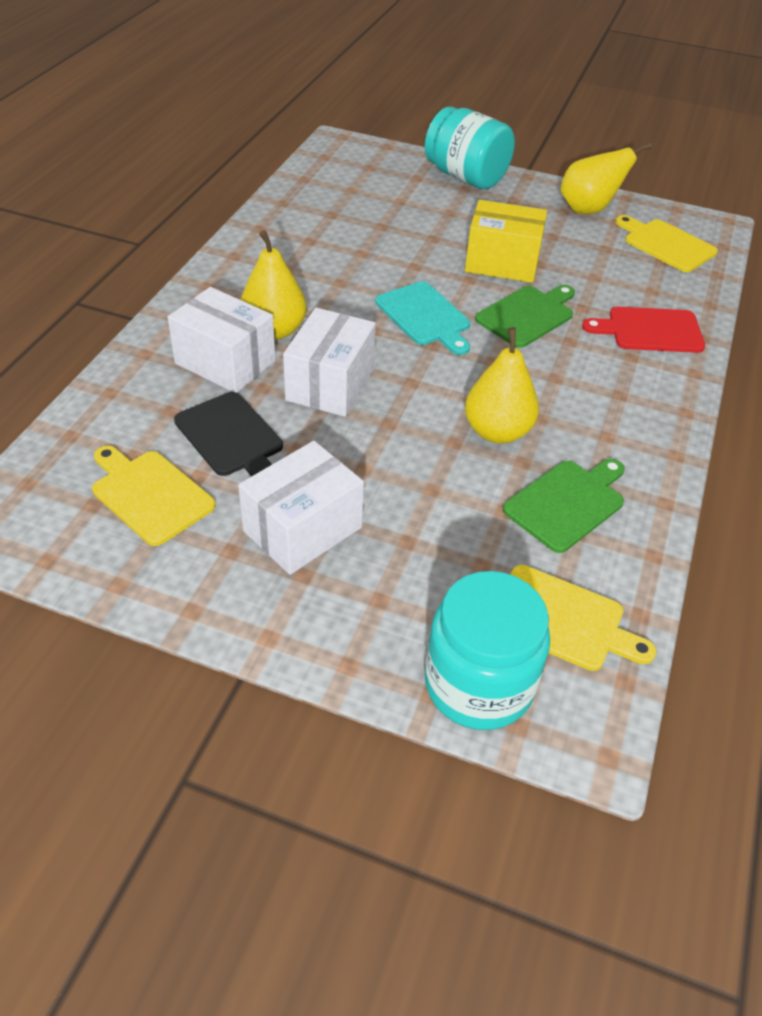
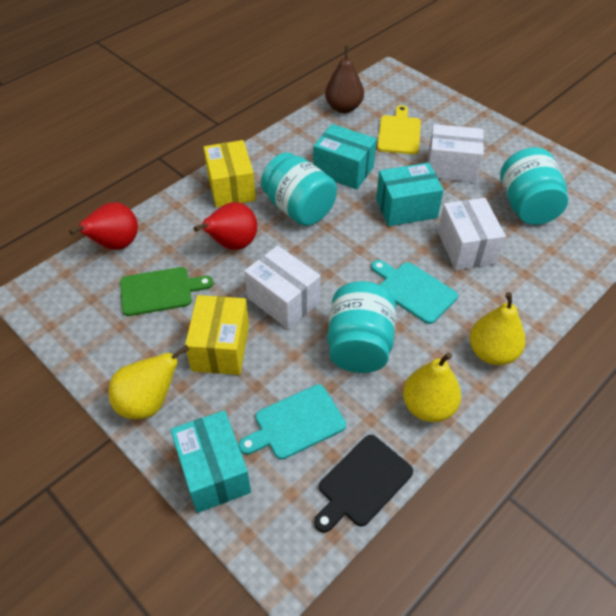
brown pear: 0 -> 1
green cutting board: 2 -> 1
red cutting board: 1 -> 0
red pear: 0 -> 2
turquoise box: 0 -> 3
turquoise cutting board: 1 -> 2
turquoise jar: 2 -> 3
yellow box: 1 -> 2
yellow cutting board: 3 -> 1

